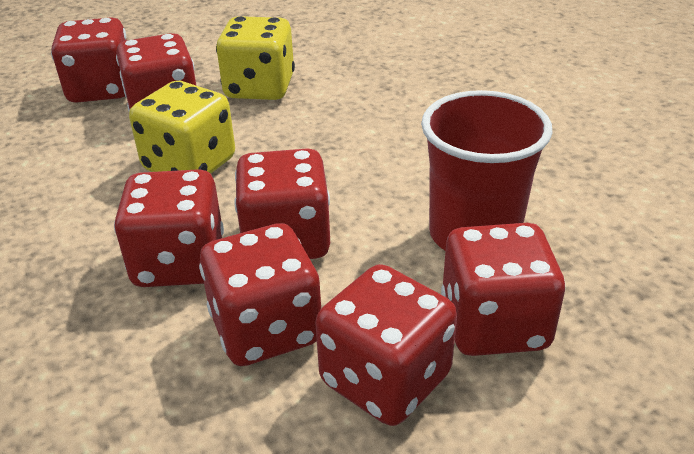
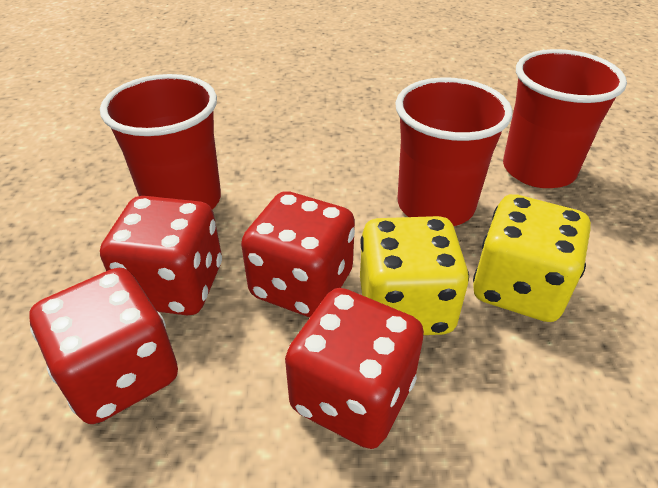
red cup: 1 -> 3
red dice: 7 -> 4

